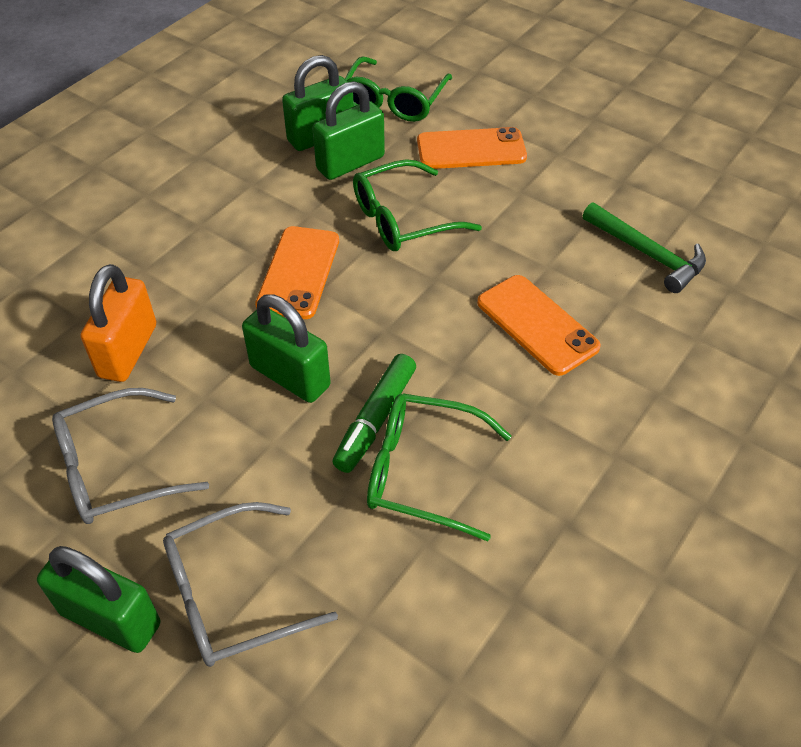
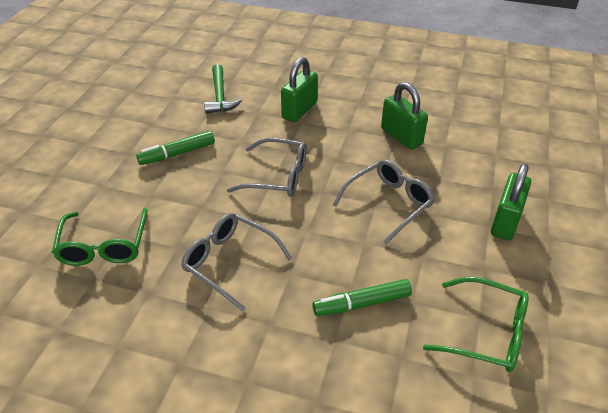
green glasses: 3 -> 2
green marker: 1 -> 2
green padlock: 4 -> 3
grey glasses: 2 -> 3
orange padlock: 1 -> 0
orange phone: 3 -> 0

